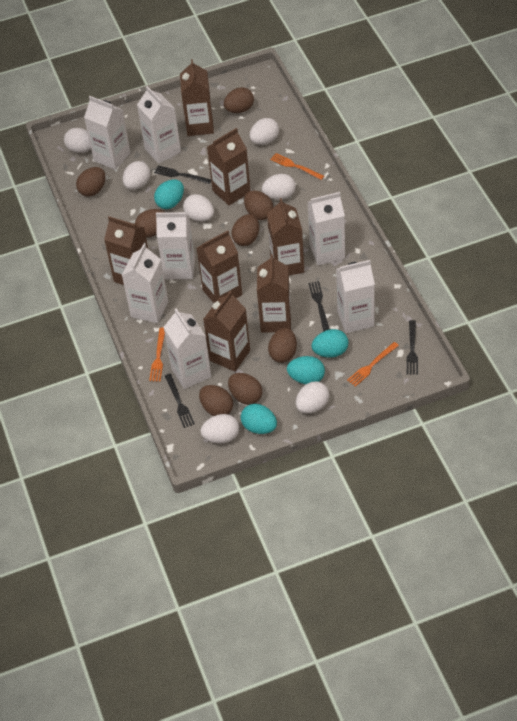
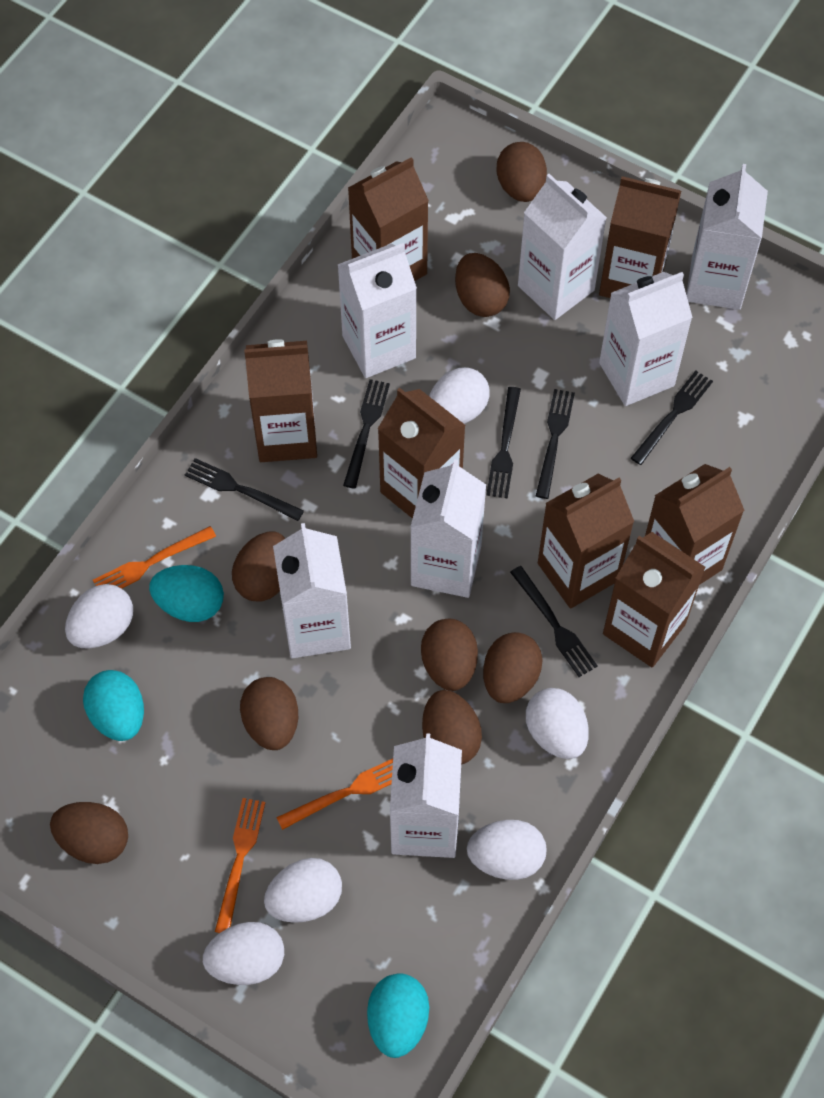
black fork: 4 -> 6
turquoise egg: 4 -> 3
white egg: 7 -> 6

